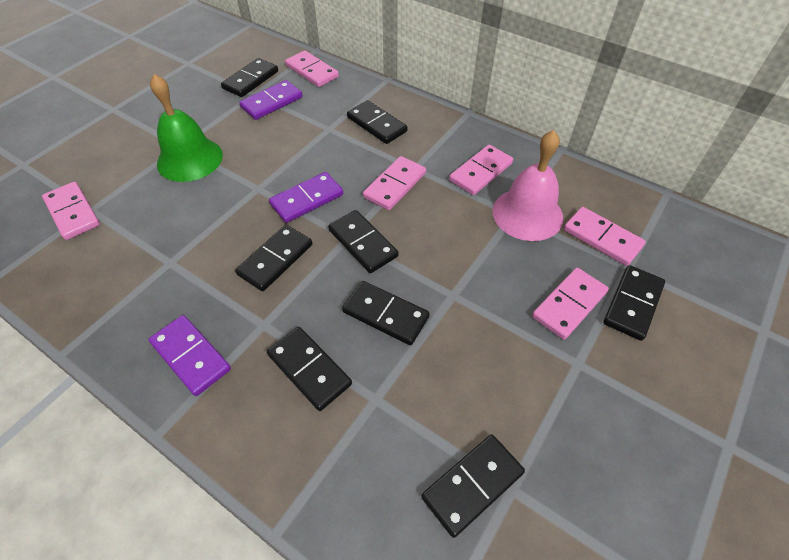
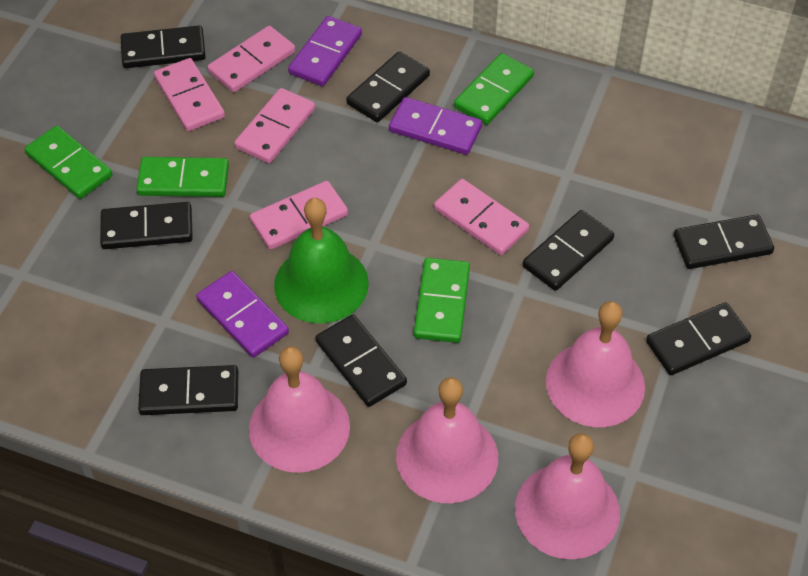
green domino: 0 -> 4
pink bell: 1 -> 4
pink domino: 6 -> 5

